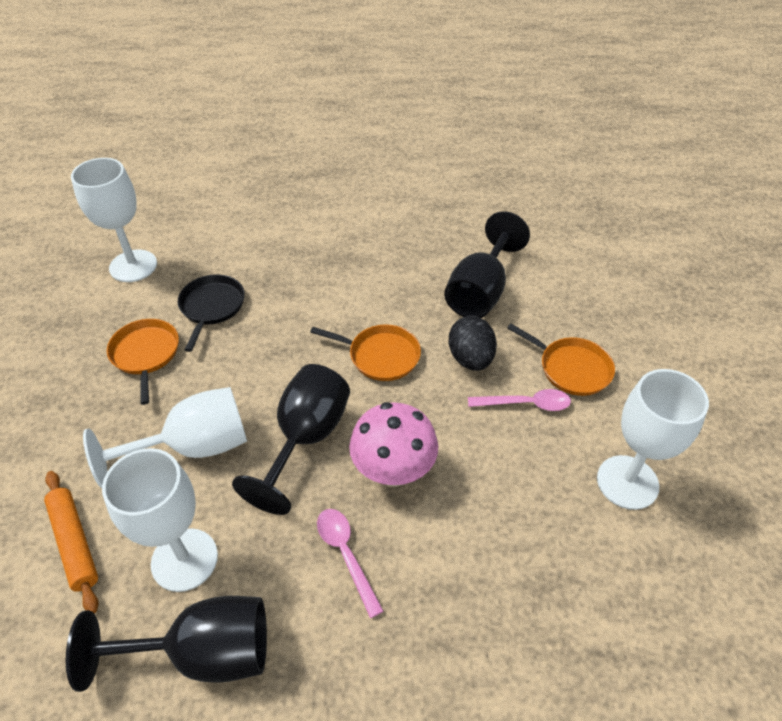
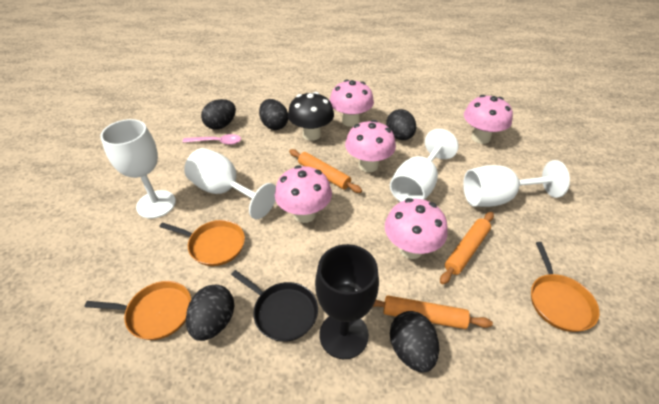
black egg: 1 -> 5
black goblet: 3 -> 1
black mushroom: 0 -> 1
orange rolling pin: 1 -> 3
pink mushroom: 1 -> 5
pink spoon: 2 -> 1

